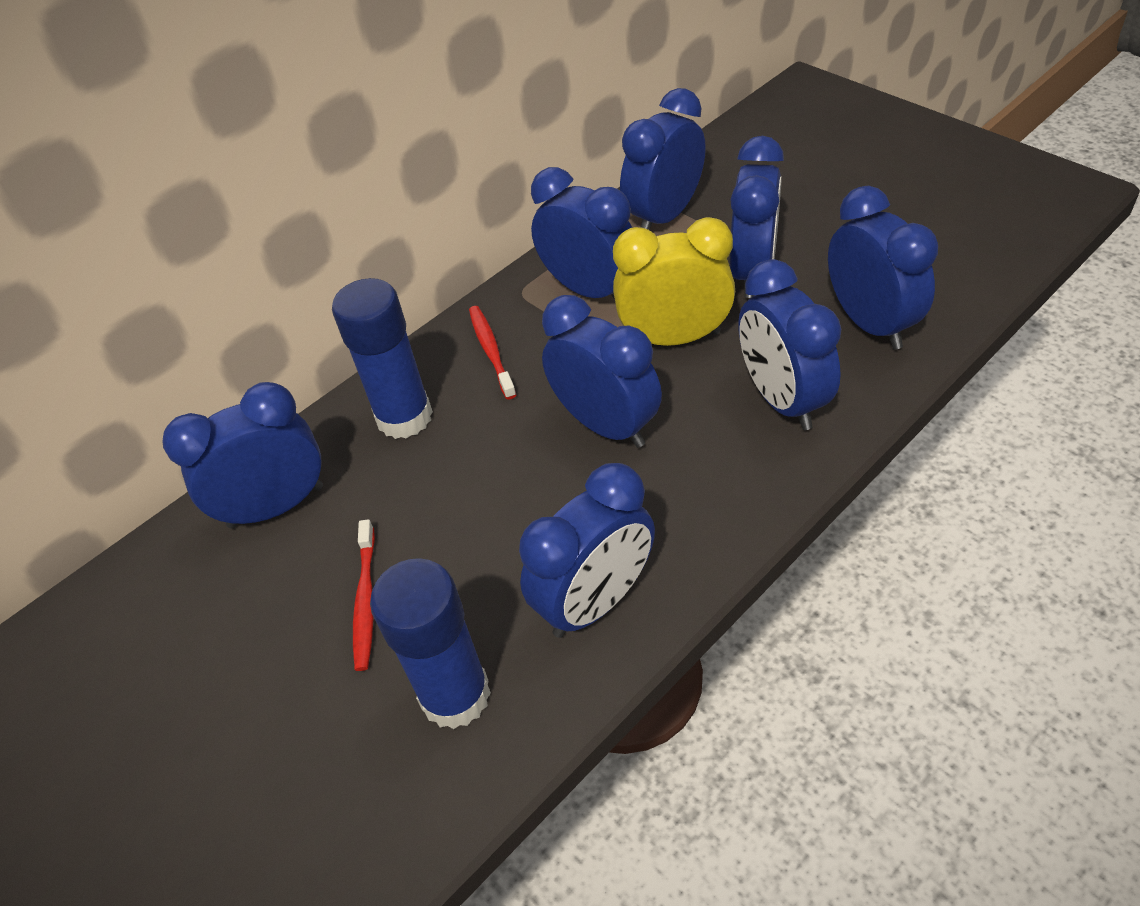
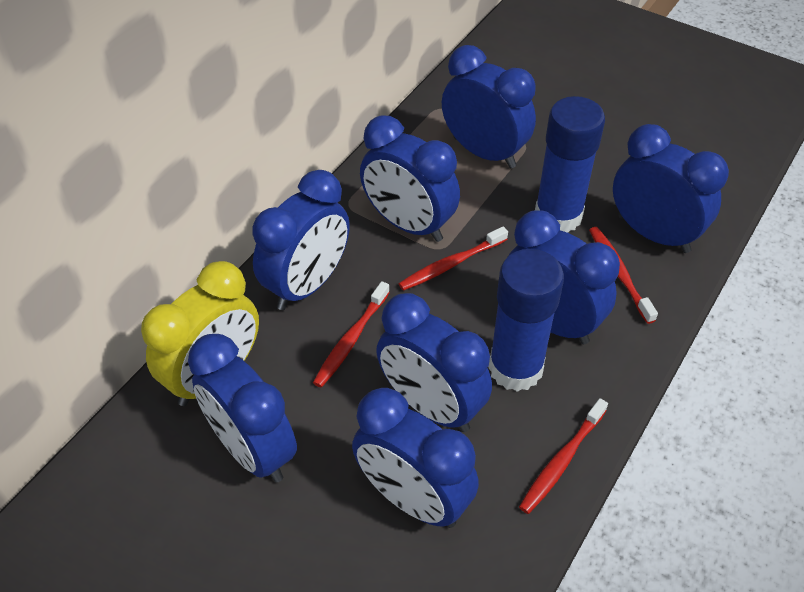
red toothbrush: 2 -> 4

